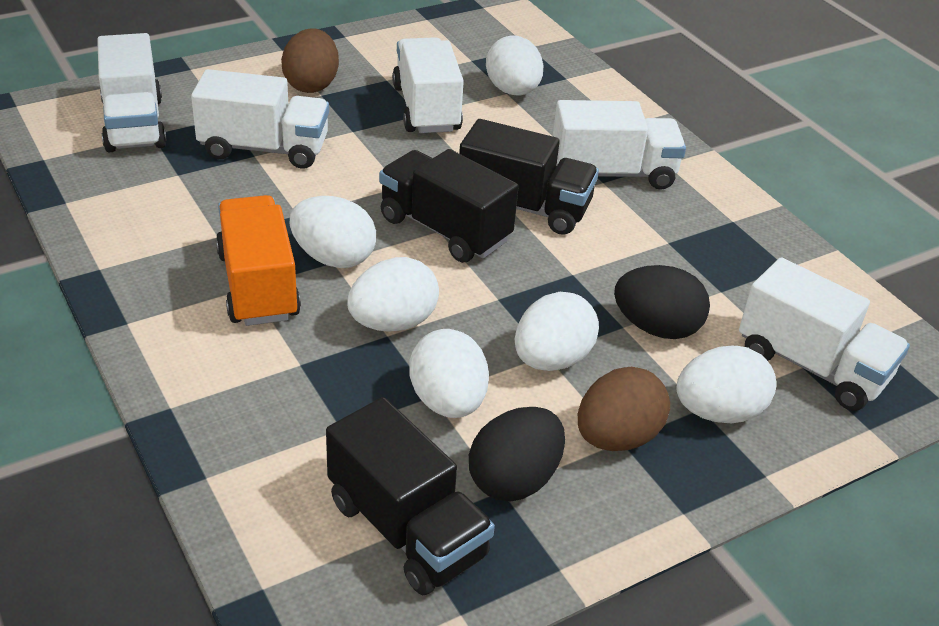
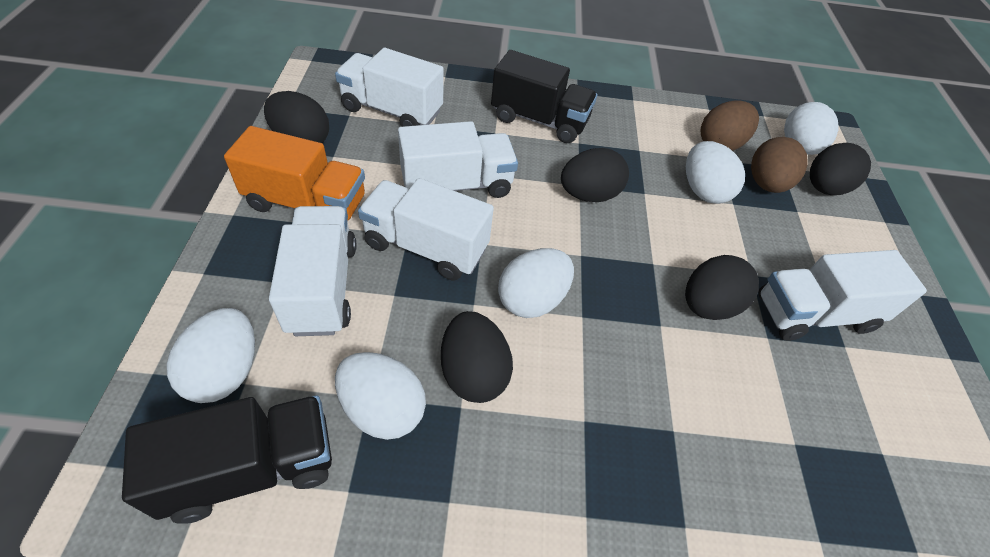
black egg: 2 -> 5
black truck: 3 -> 2
white egg: 6 -> 5

